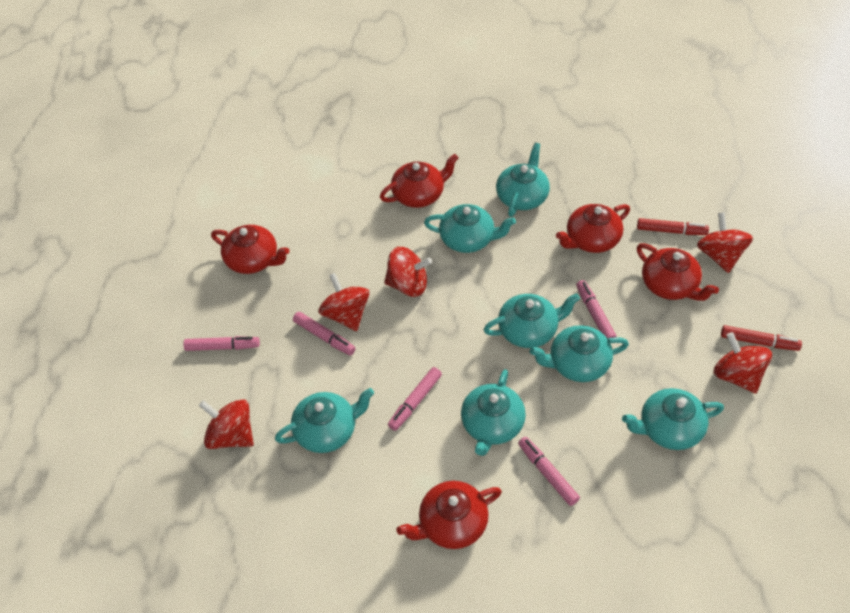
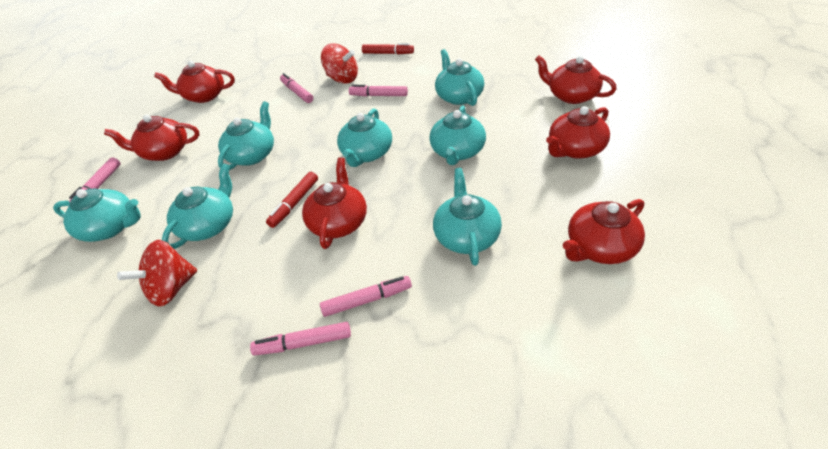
red spinning top: 5 -> 2
red teapot: 5 -> 6

